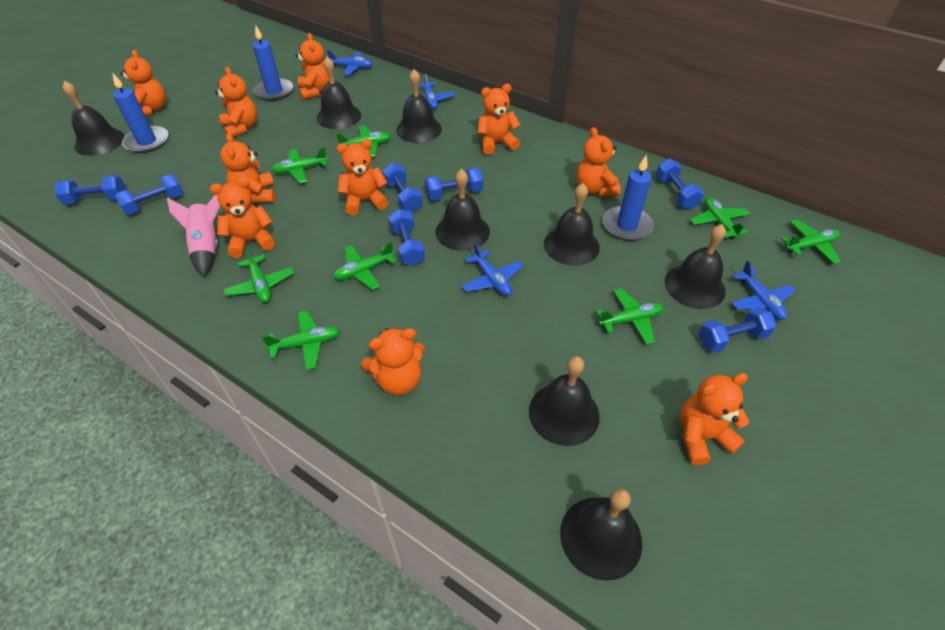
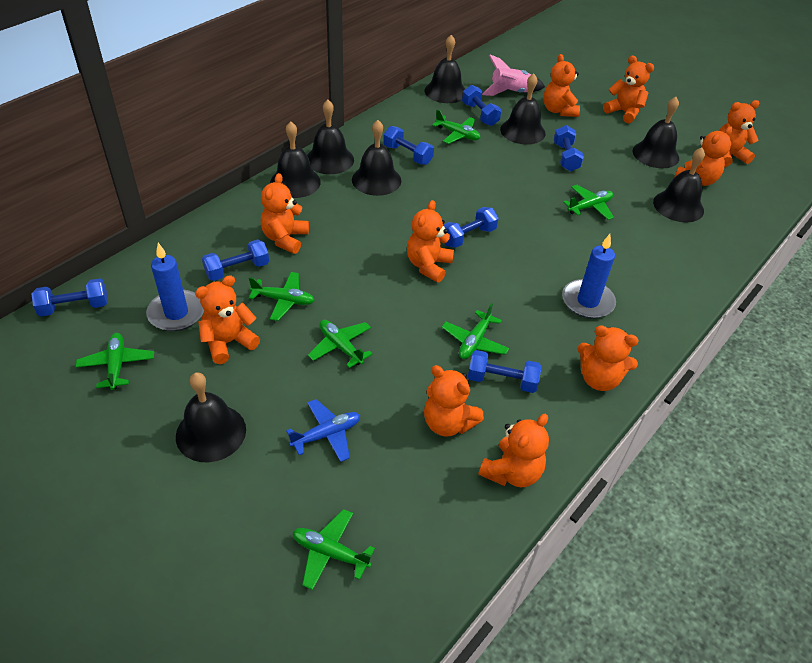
blue candle: 3 -> 2
blue plane: 4 -> 1
green plane: 8 -> 7

